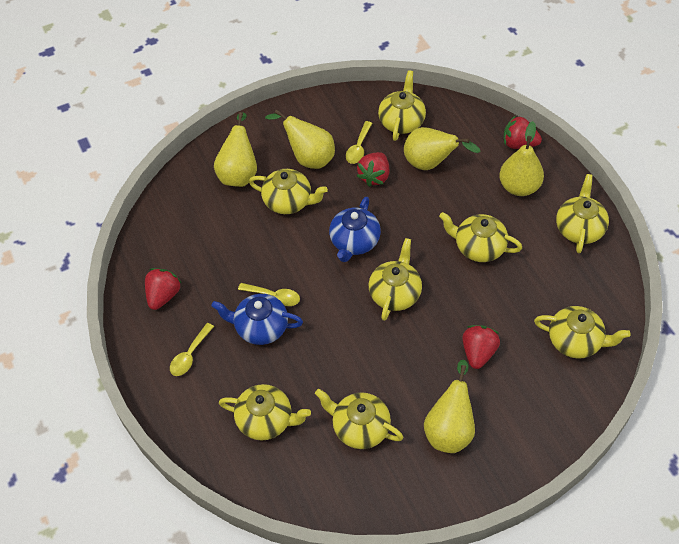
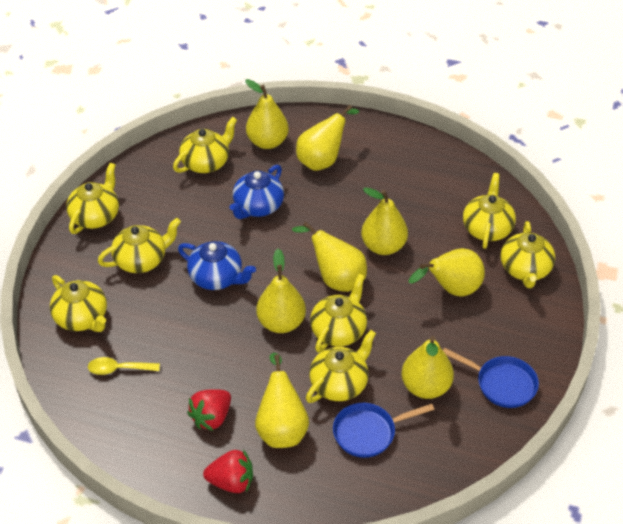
blue pan: 0 -> 2
red strawberry: 4 -> 2
yellow pear: 5 -> 8
yellow spoon: 3 -> 1

